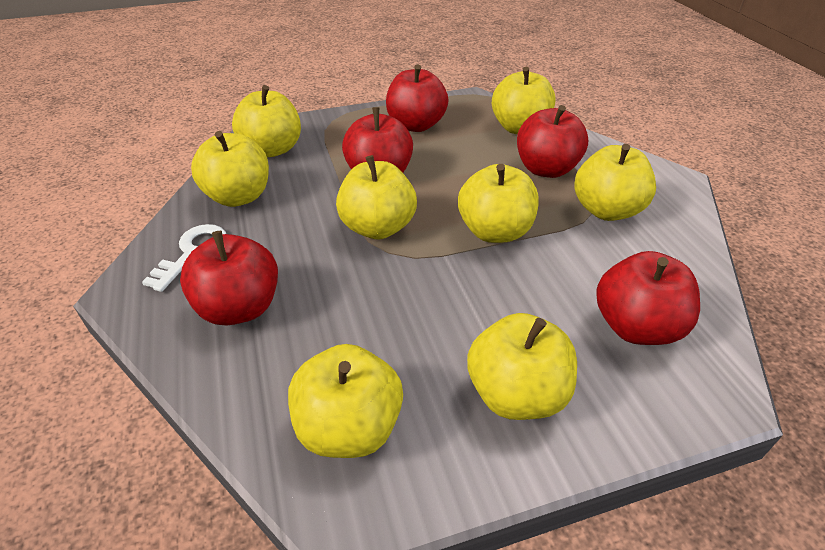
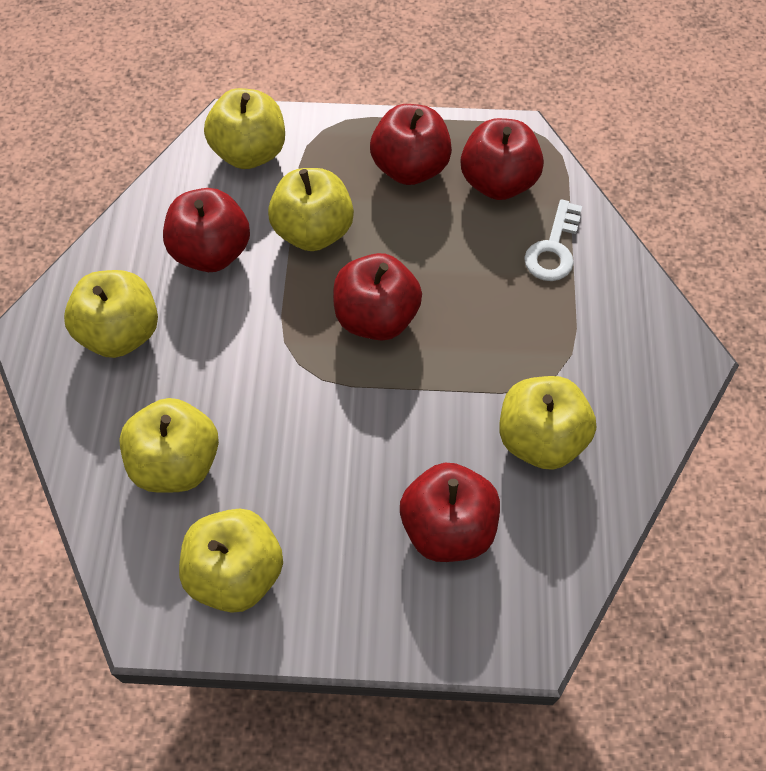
yellow apple: 8 -> 6

